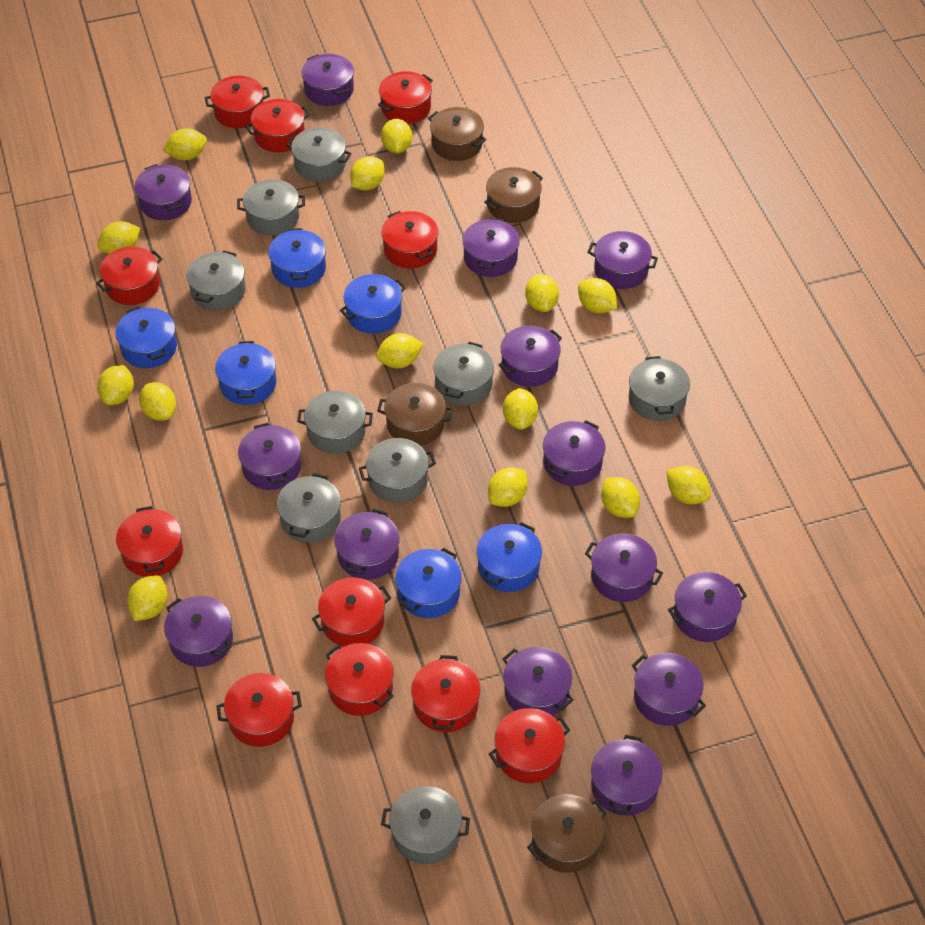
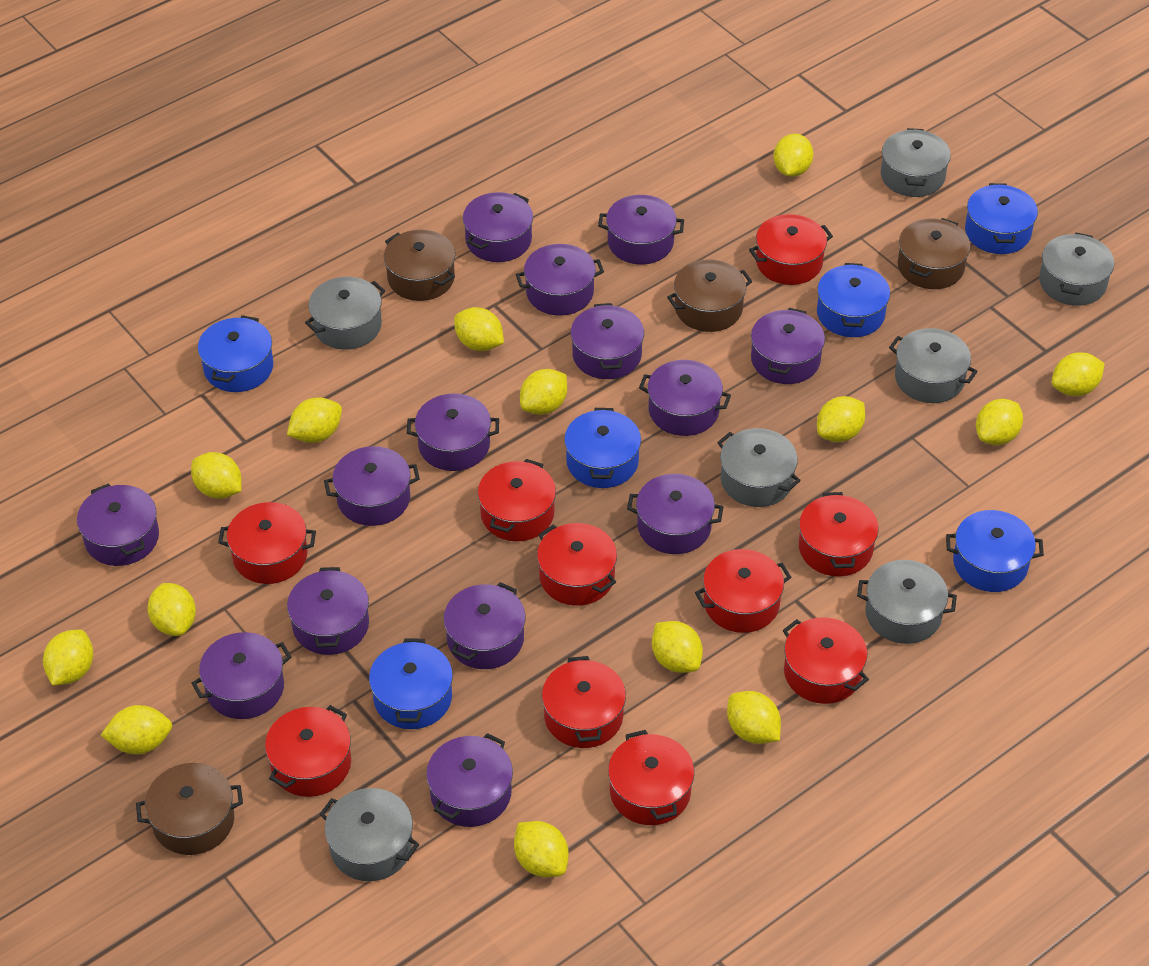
grey pot: 9 -> 7
red pot: 11 -> 10

